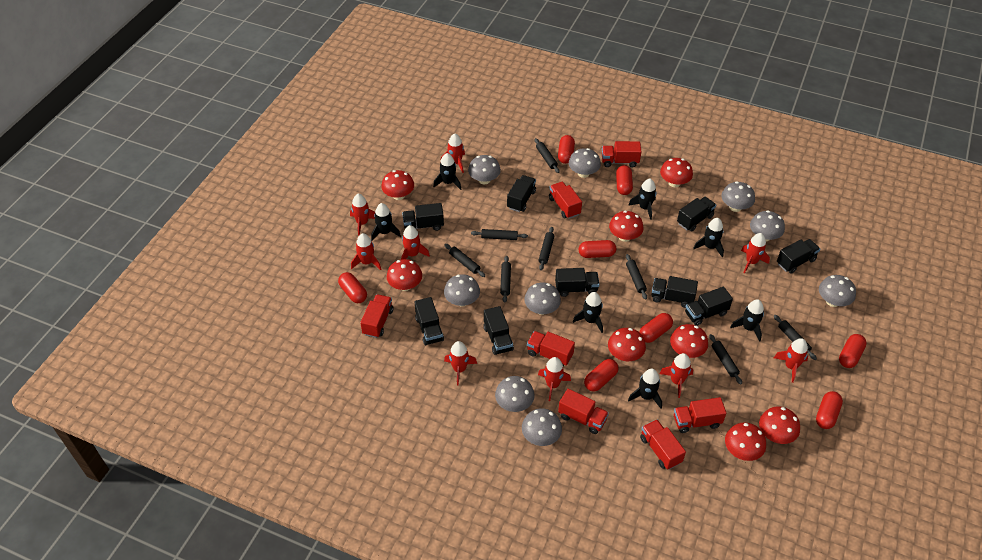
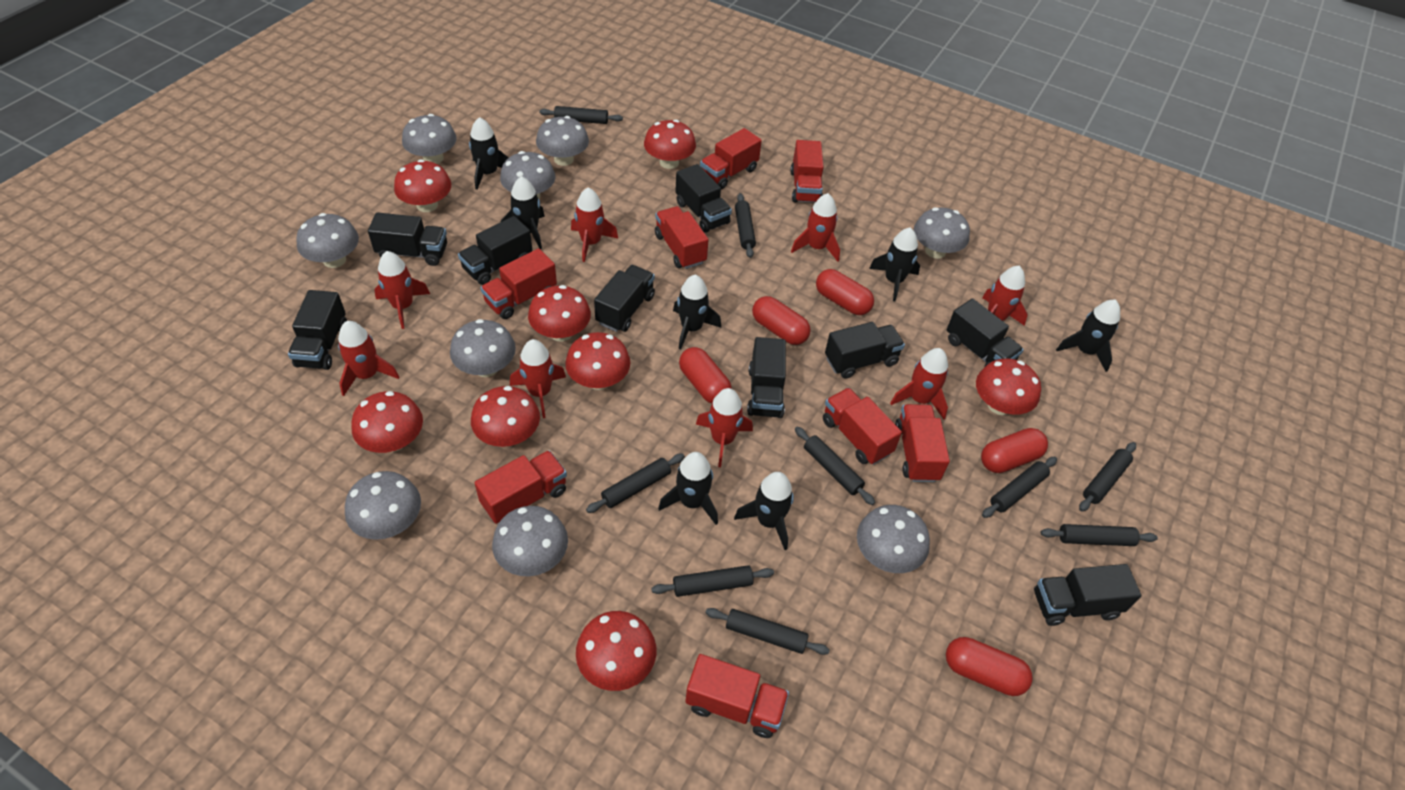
black rolling pin: 8 -> 9
red capsule: 8 -> 5
red rocket: 9 -> 8
red truck: 7 -> 8

